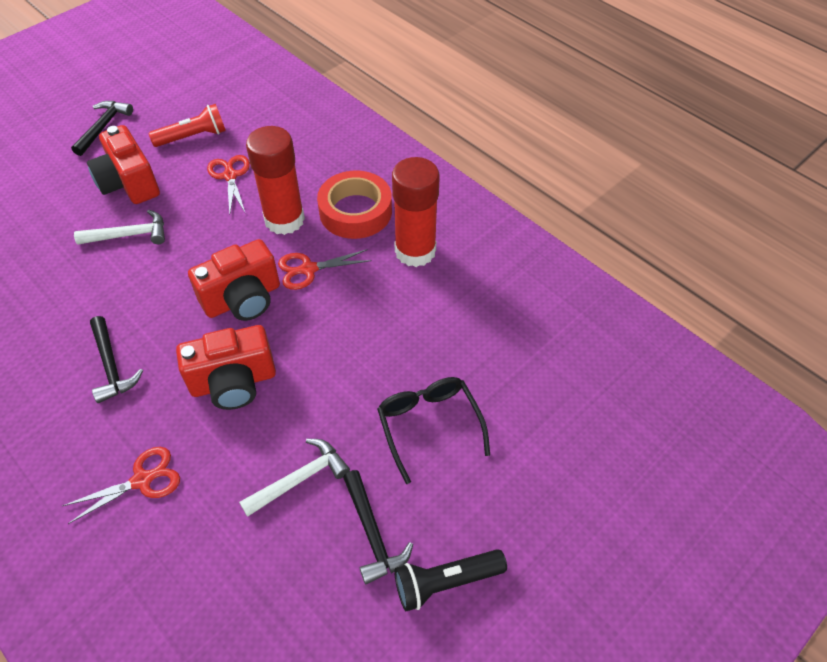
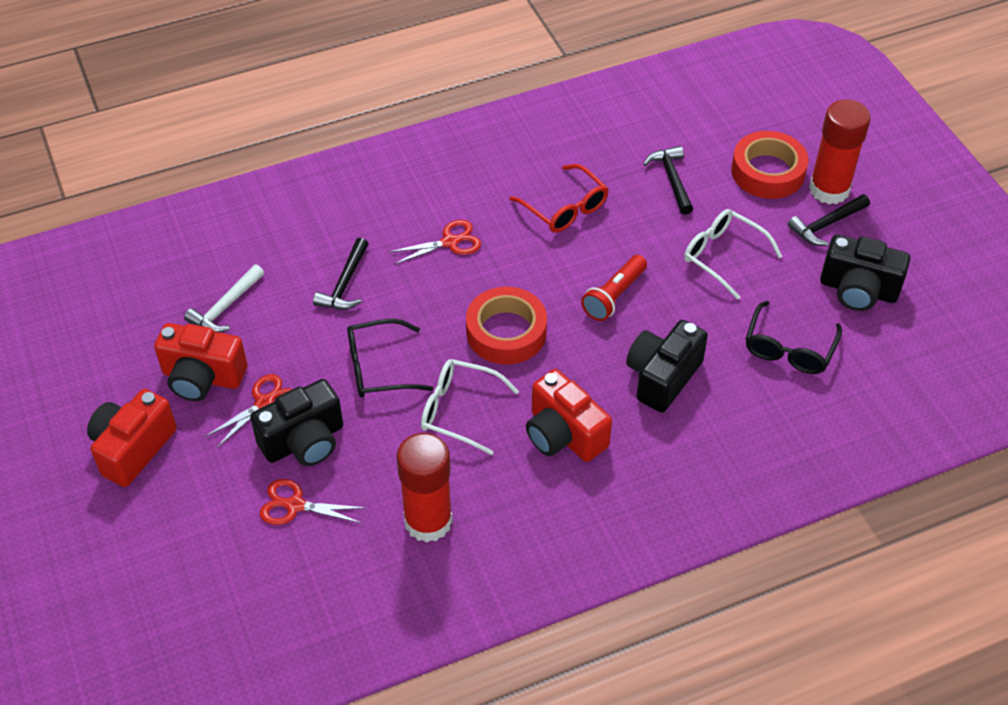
black camera: 0 -> 3
black flashlight: 1 -> 0
black glasses: 1 -> 2
red glasses: 0 -> 1
red tape: 1 -> 2
white glasses: 0 -> 2
white hammer: 2 -> 1

